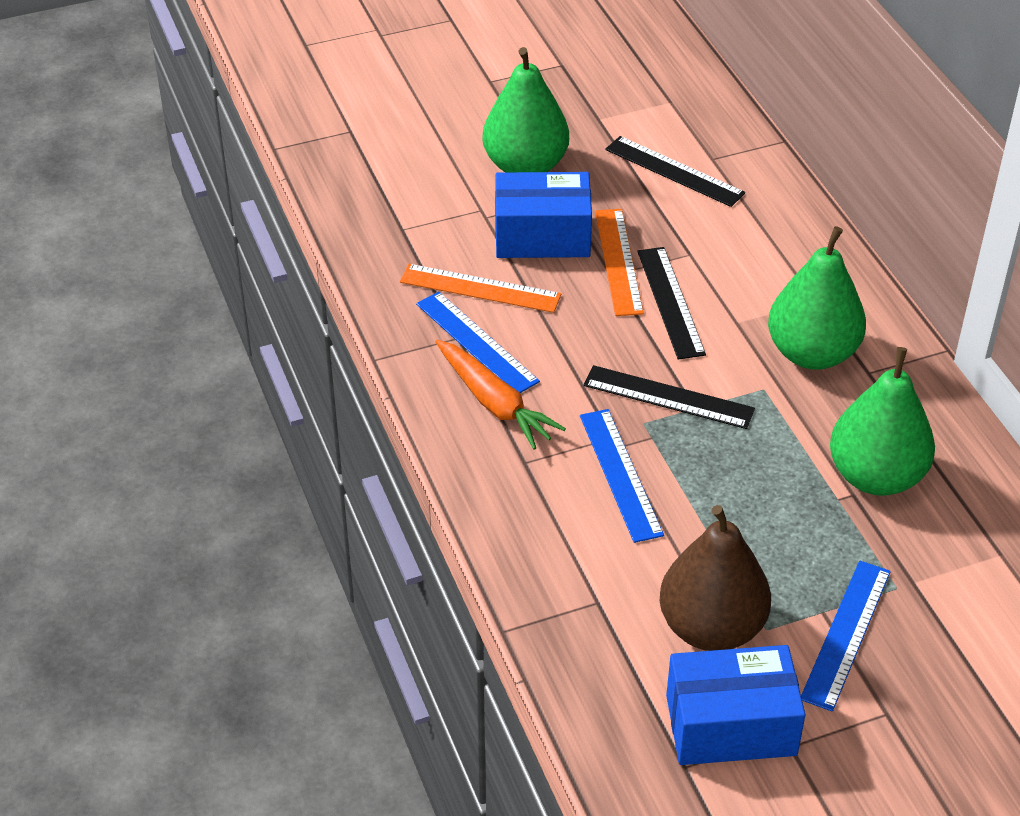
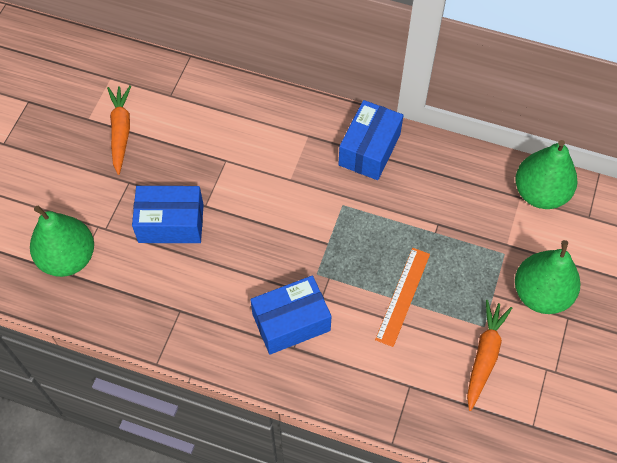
black ruler: 3 -> 0
blue box: 2 -> 3
blue ruler: 3 -> 0
brown pear: 1 -> 0
orange carrot: 1 -> 2
orange ruler: 2 -> 1

